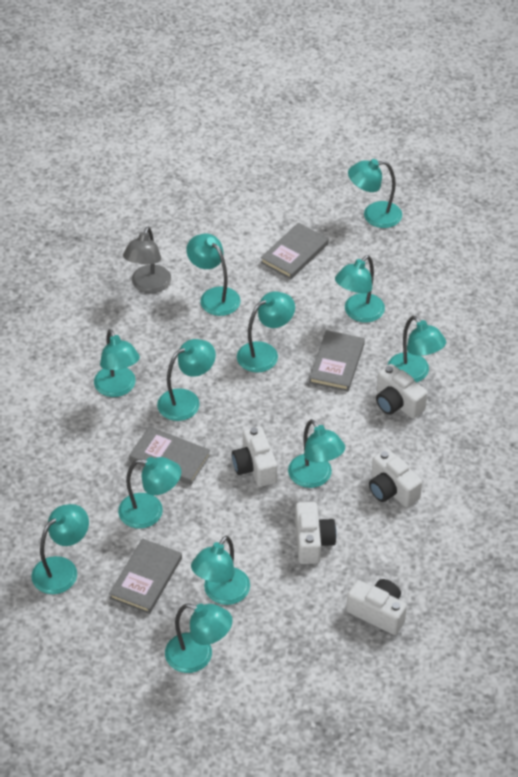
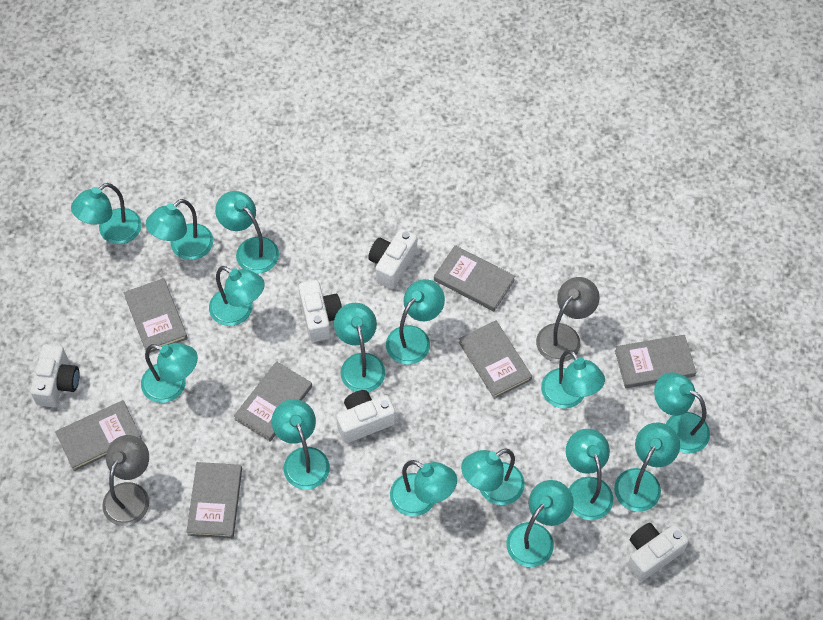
grey book: 4 -> 7
grey lamp: 1 -> 2
turquoise lamp: 12 -> 15

